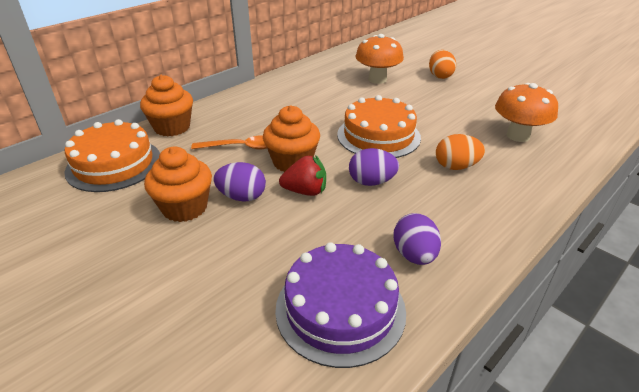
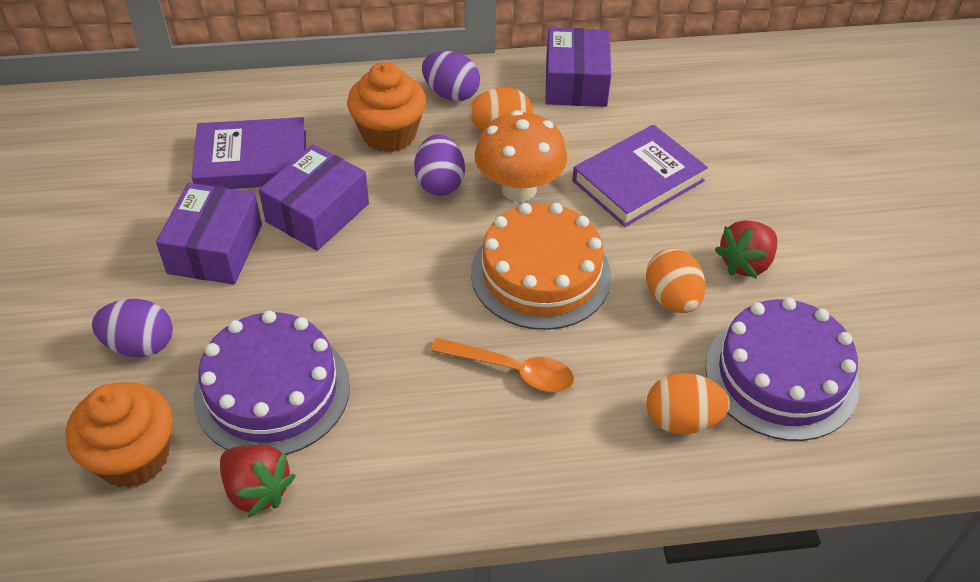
orange cake: 2 -> 1
orange cupcake: 3 -> 2
orange egg: 2 -> 3
orange mushroom: 2 -> 1
purple book: 0 -> 2
purple box: 0 -> 3
purple cake: 1 -> 2
red strawberry: 1 -> 2

